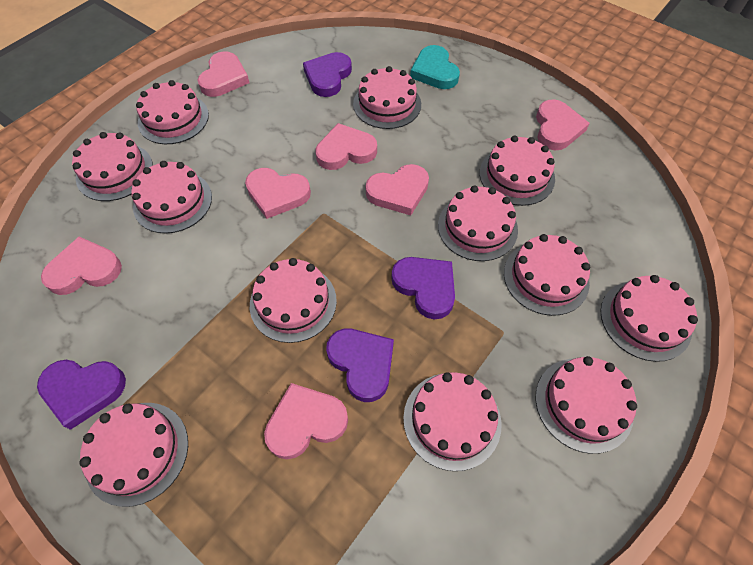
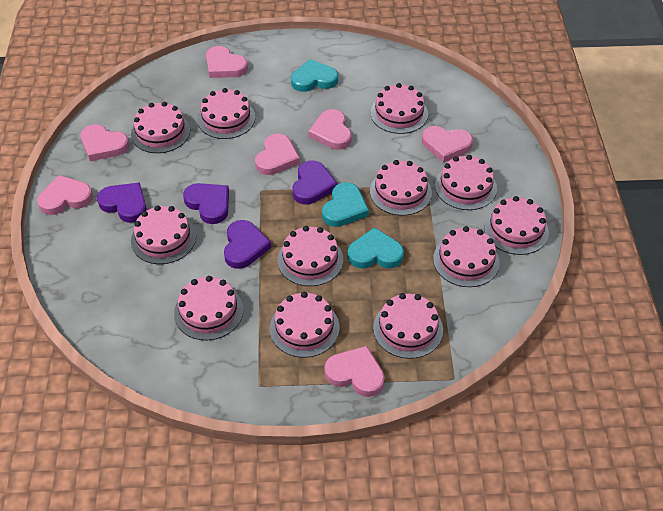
turquoise heart: 1 -> 3

